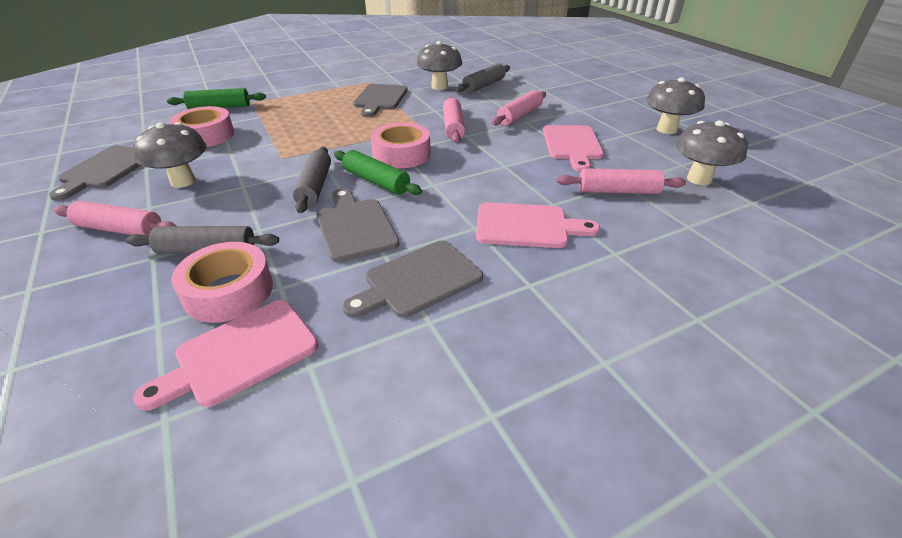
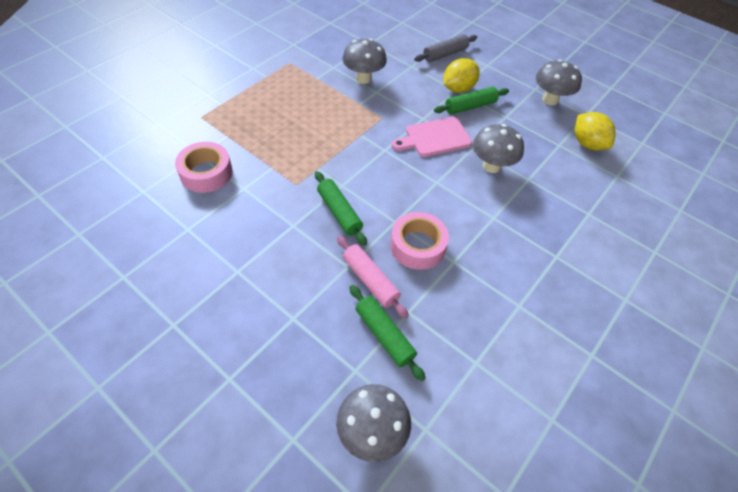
green rolling pin: 2 -> 3
grey cutting board: 4 -> 0
grey rolling pin: 3 -> 1
pink cutting board: 3 -> 1
pink rolling pin: 4 -> 1
pink tape: 3 -> 2
yellow lemon: 0 -> 2

